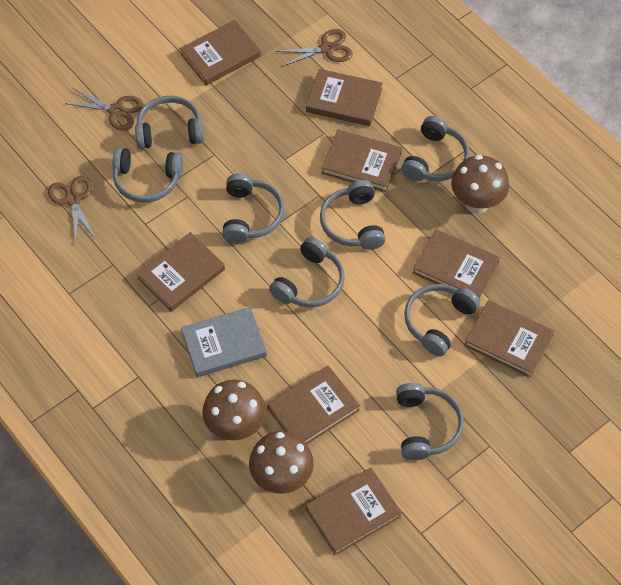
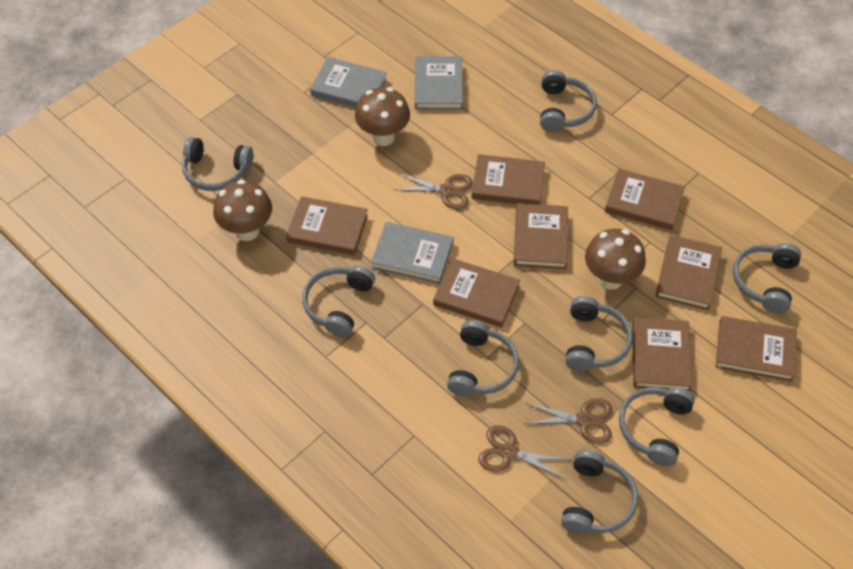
grey book: 1 -> 3

